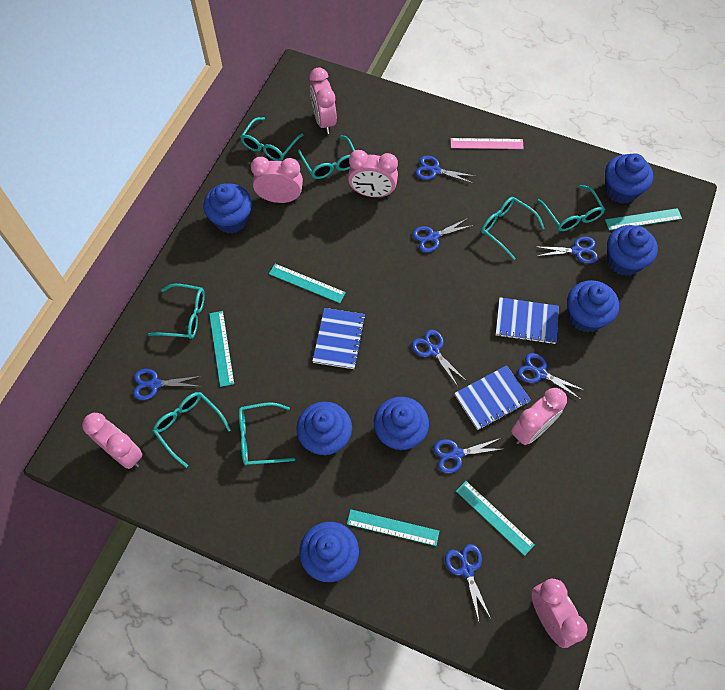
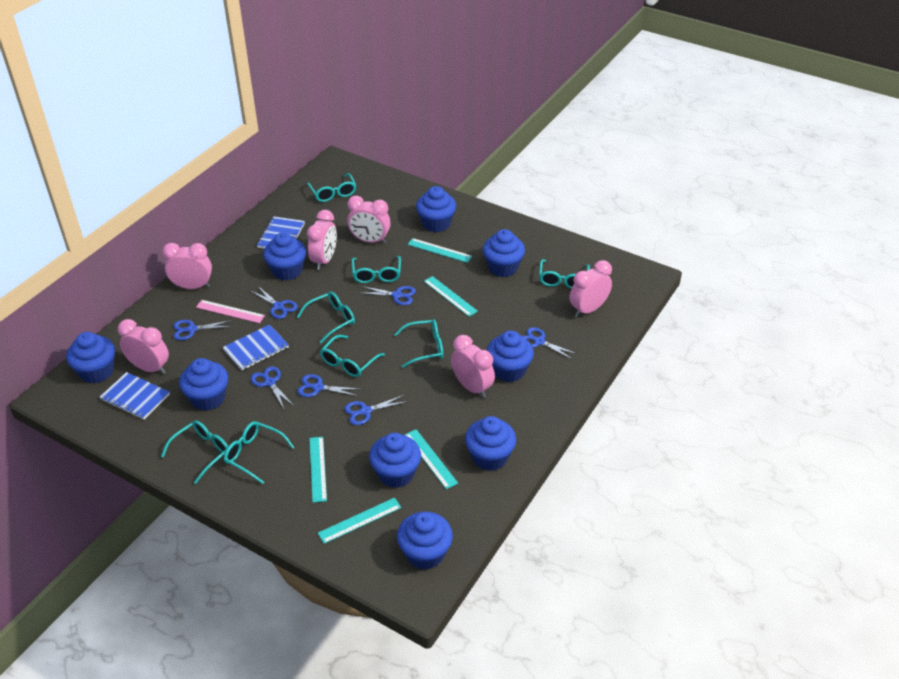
blue cupcake: 7 -> 9
blue scissors: 8 -> 7
turquoise glasses: 7 -> 8

